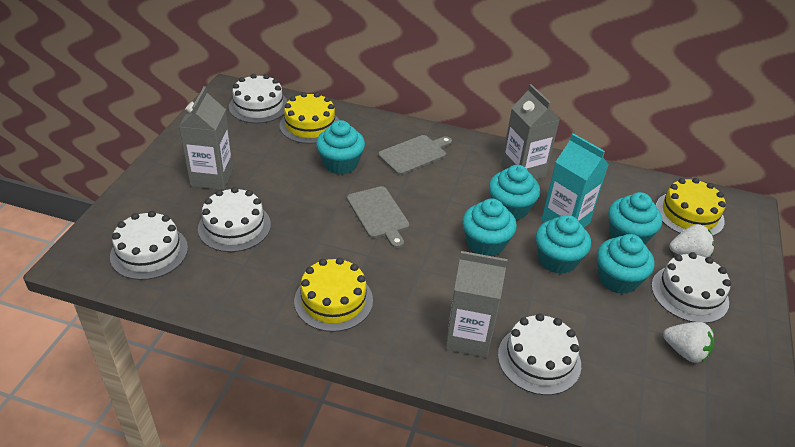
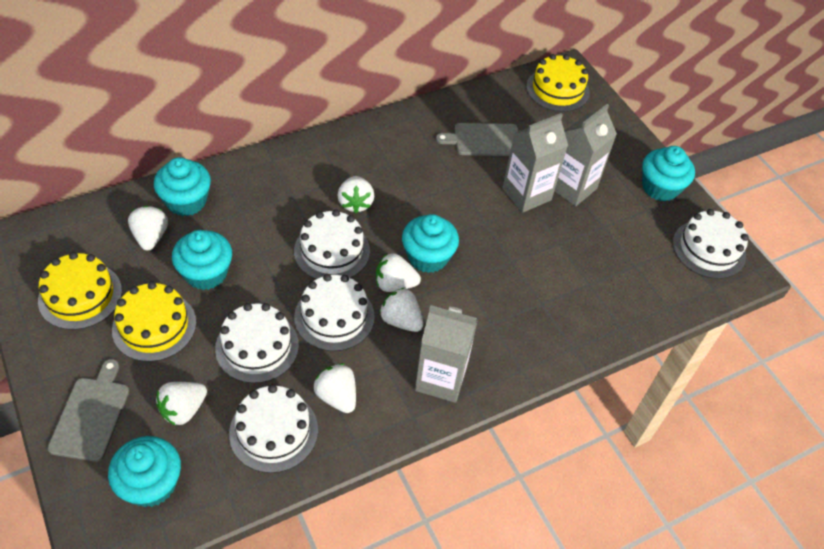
turquoise carton: 1 -> 0
turquoise cupcake: 6 -> 5
white strawberry: 2 -> 6

